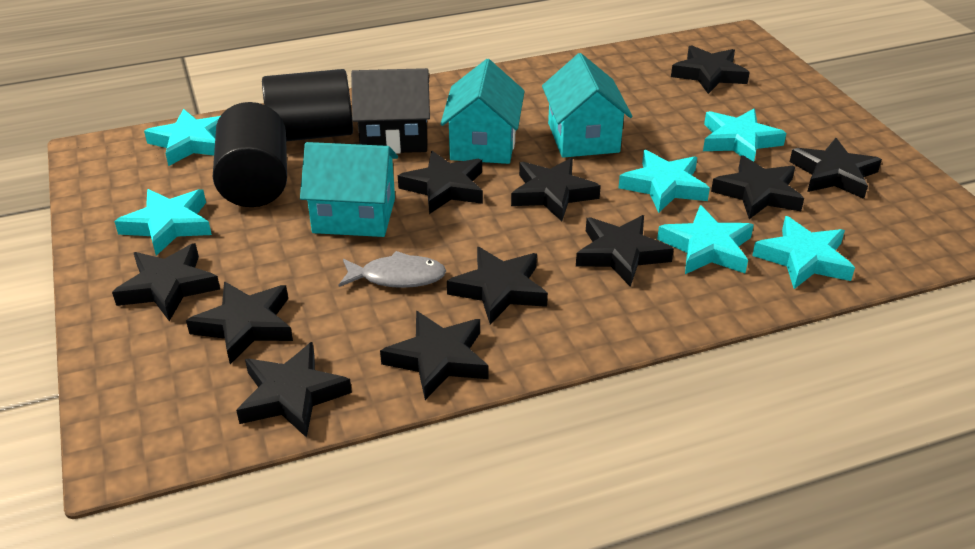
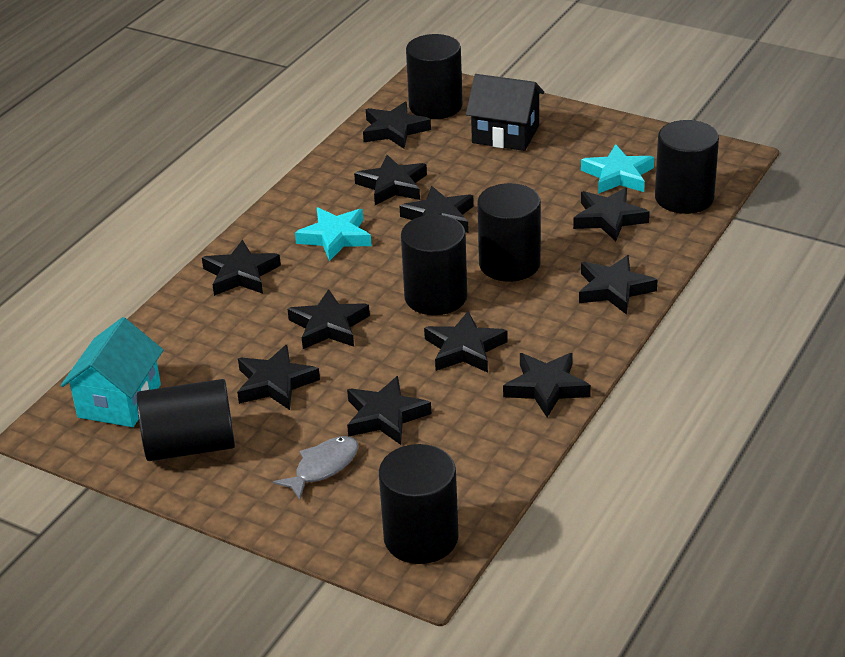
black cylinder: 2 -> 6
turquoise house: 3 -> 1
turquoise star: 6 -> 2

